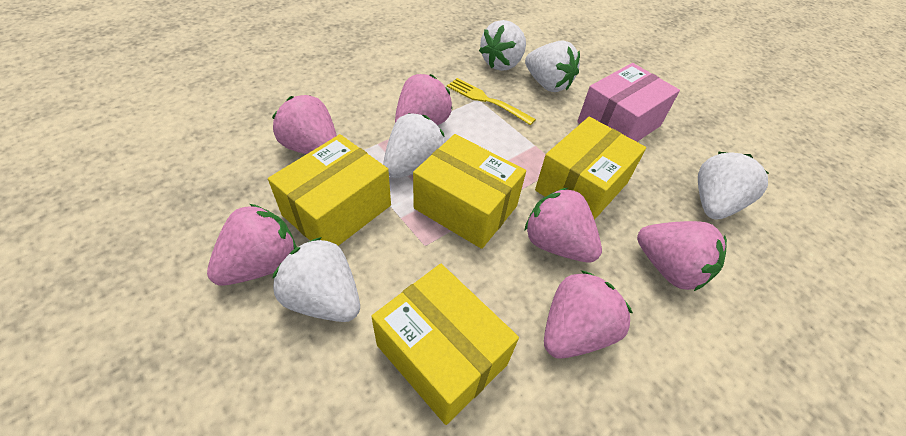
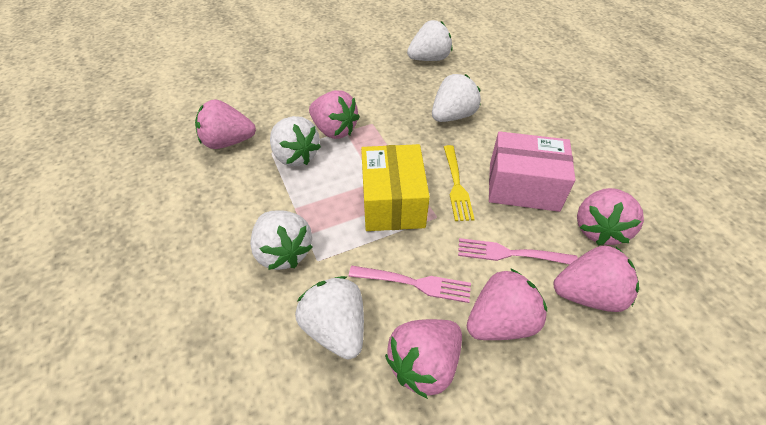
pink fork: 0 -> 2
yellow box: 4 -> 1

